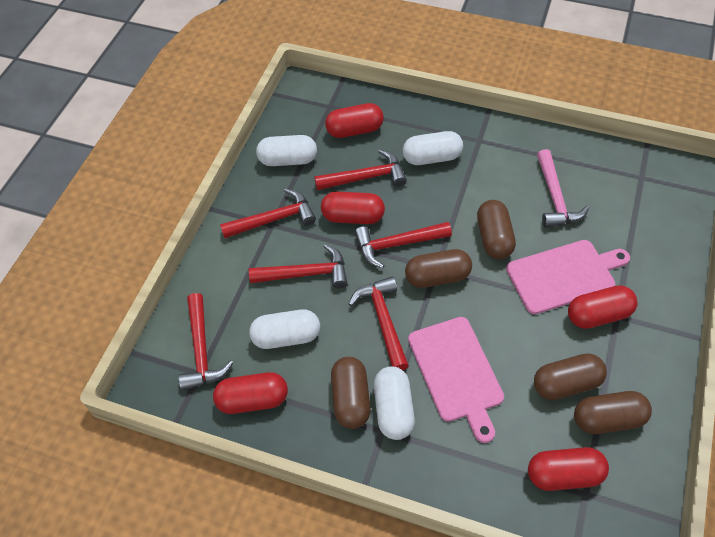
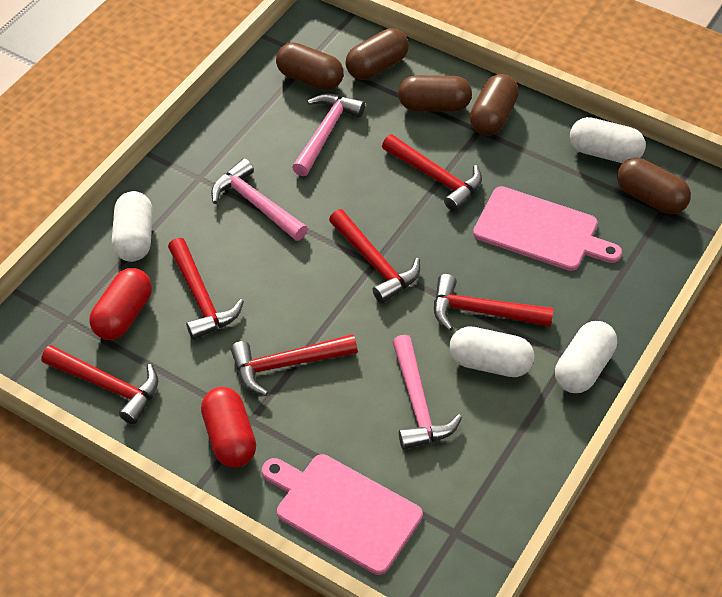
pink hammer: 1 -> 3
red capsule: 5 -> 2

